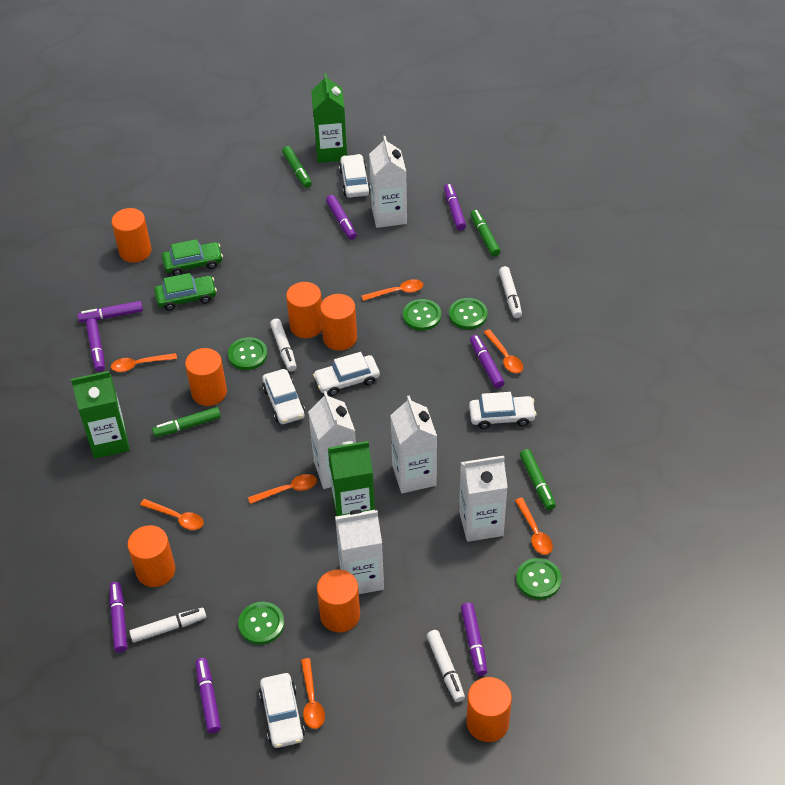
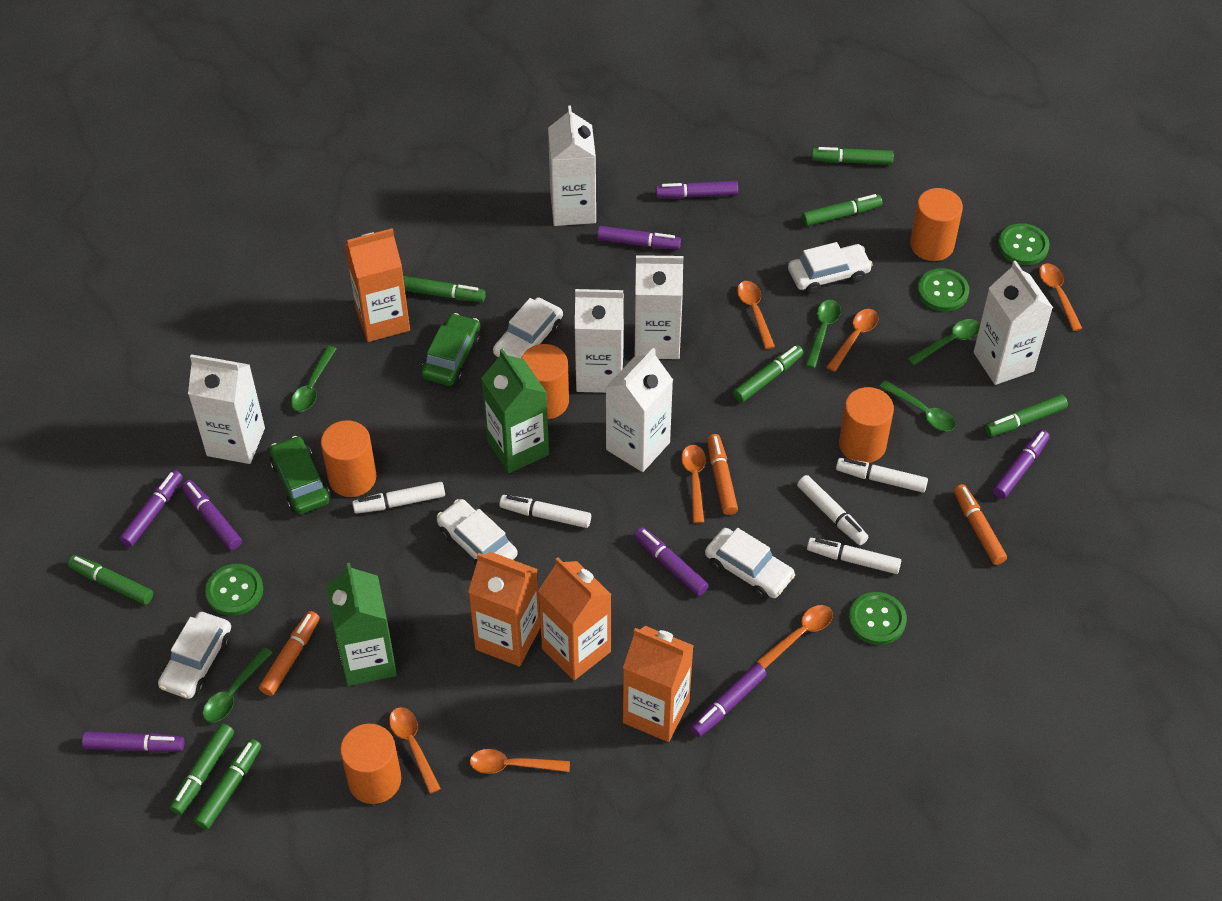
green button: 5 -> 4
green carton: 3 -> 2
green marker: 4 -> 8
green spoon: 0 -> 5
orange carton: 0 -> 4
orange cylinder: 7 -> 5
orange marker: 0 -> 3
white carton: 5 -> 6
white marker: 4 -> 5

